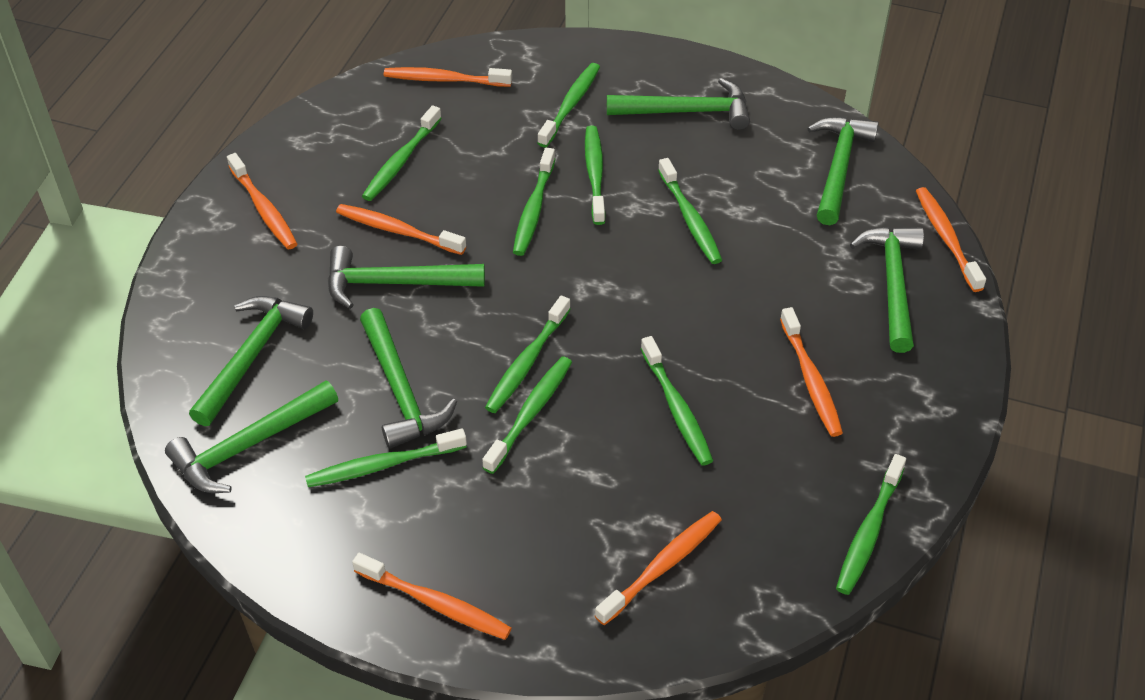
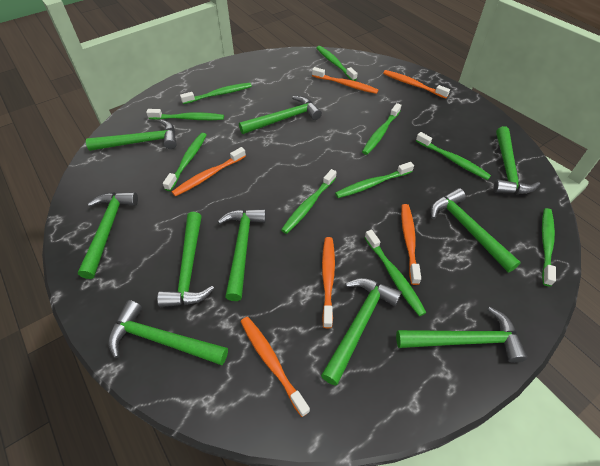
green hammer: 7 -> 10
orange toothbrush: 7 -> 6

